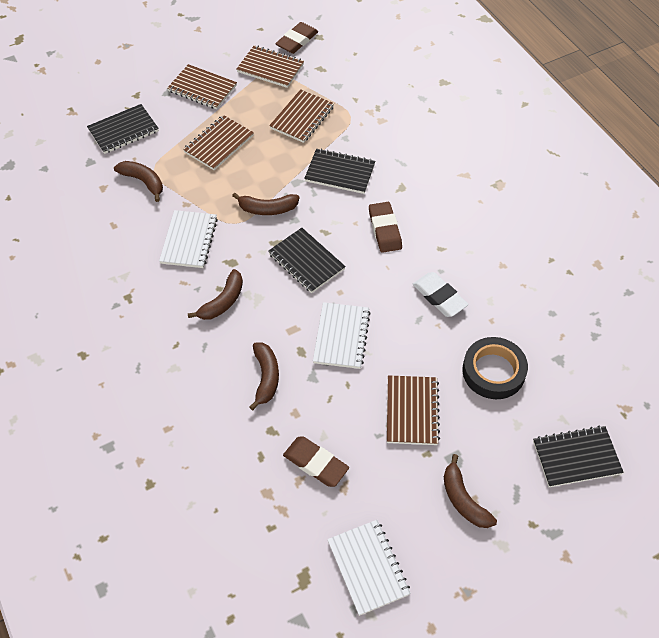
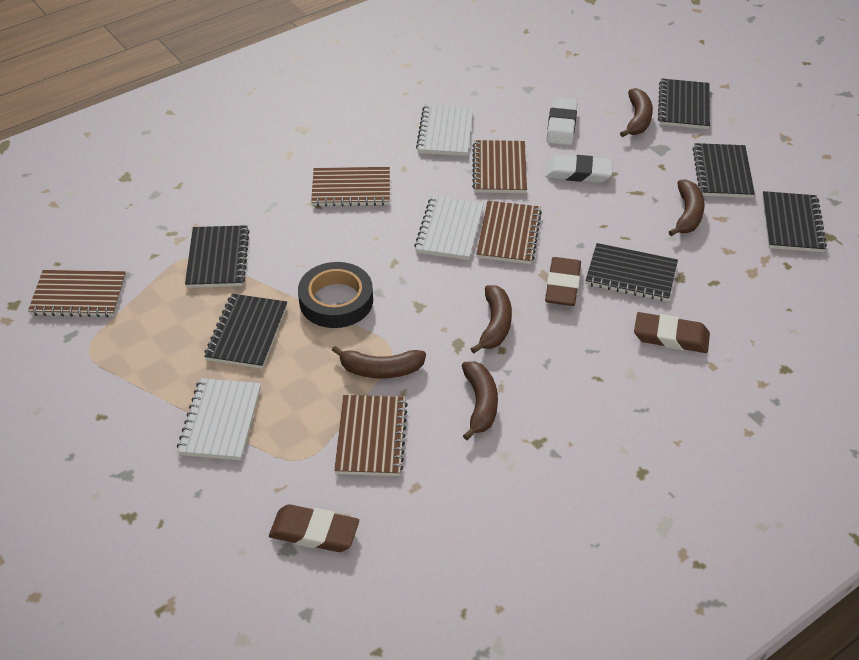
black notebook: 4 -> 6
white eraser: 1 -> 2

